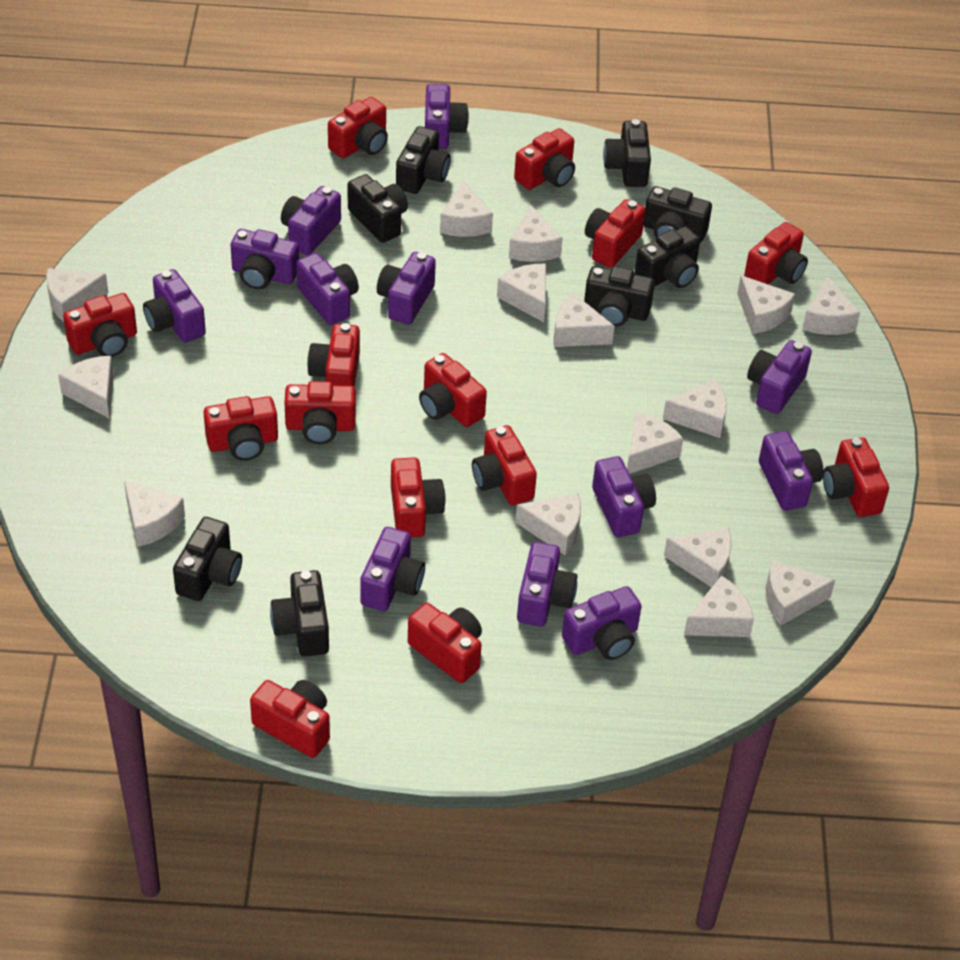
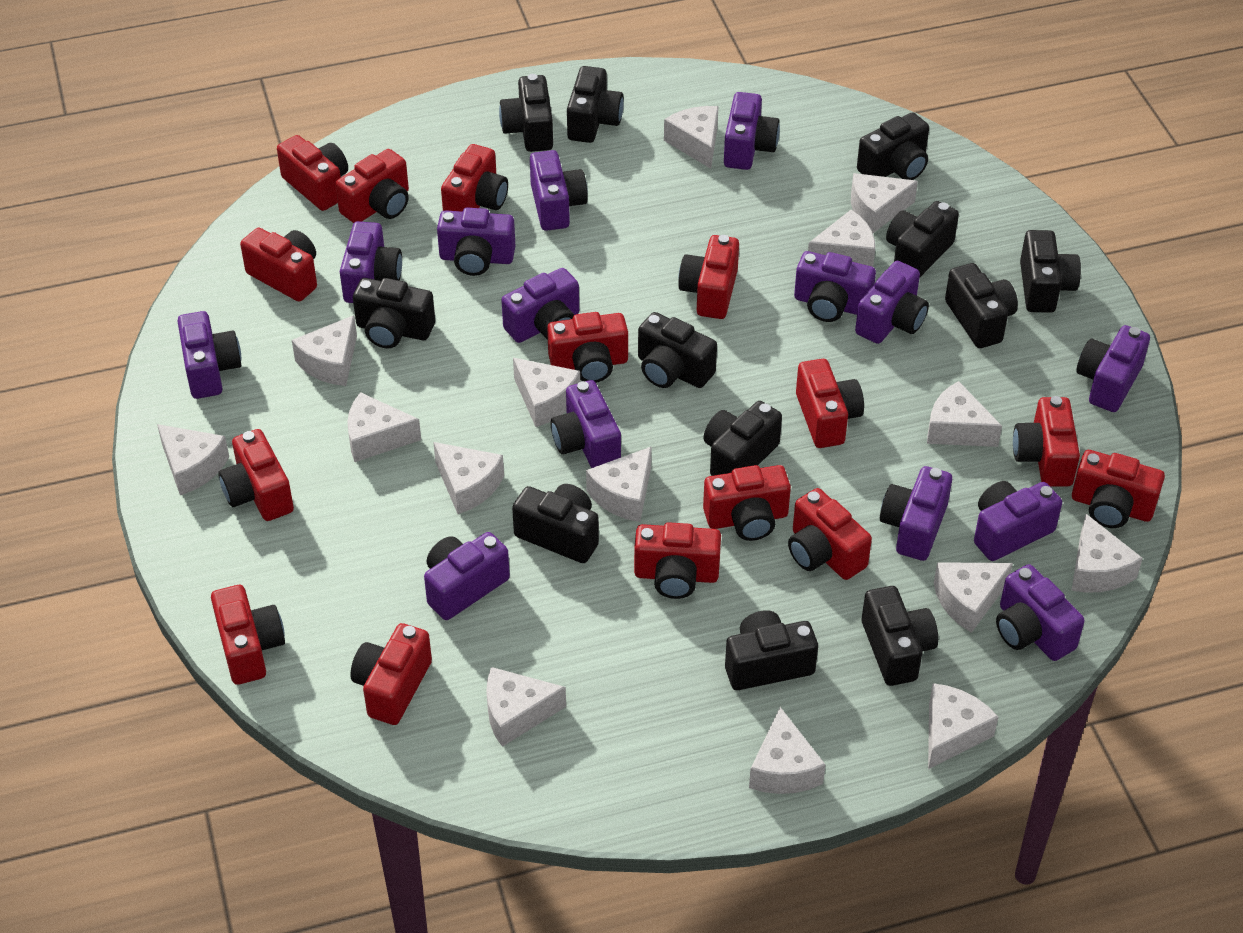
black camera: 8 -> 12
purple camera: 12 -> 14
red camera: 14 -> 15

